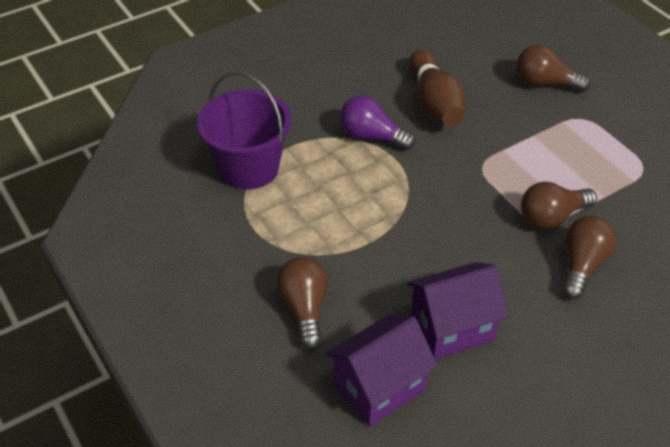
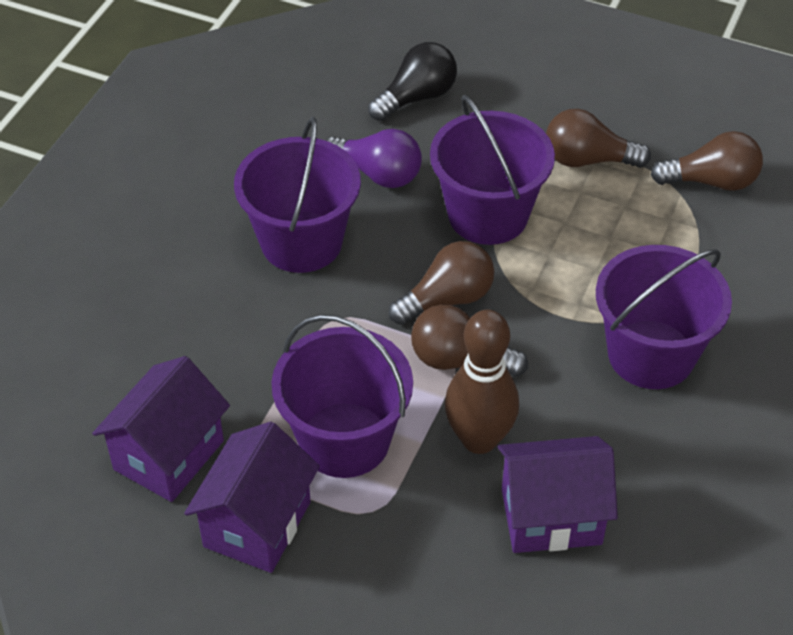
black light bulb: 0 -> 1
purple bucket: 1 -> 4
purple house: 2 -> 3

